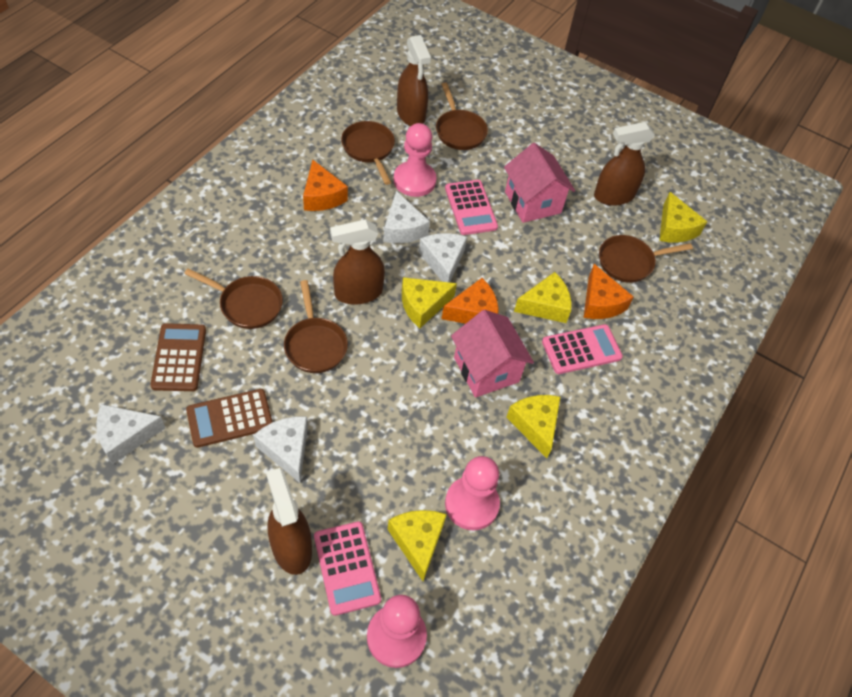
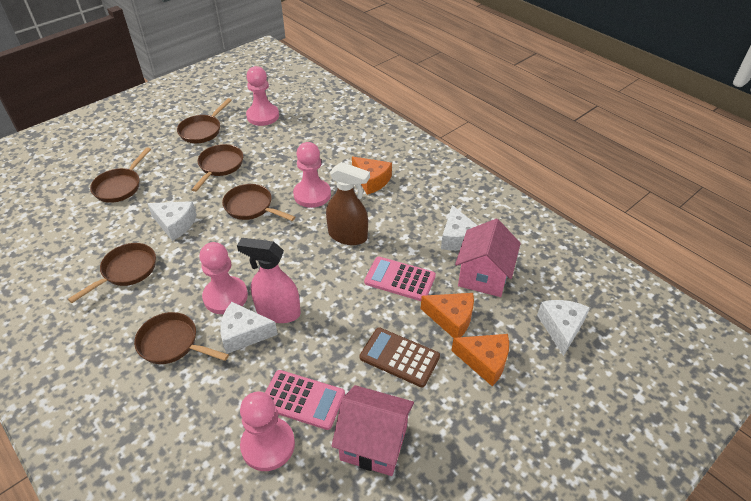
brown calculator: 2 -> 1
brown pan: 5 -> 6
brown spray bottle: 4 -> 1
pink calculator: 3 -> 2
pink pawn: 3 -> 4
pink spray bottle: 0 -> 1
yellow cheese: 5 -> 0

